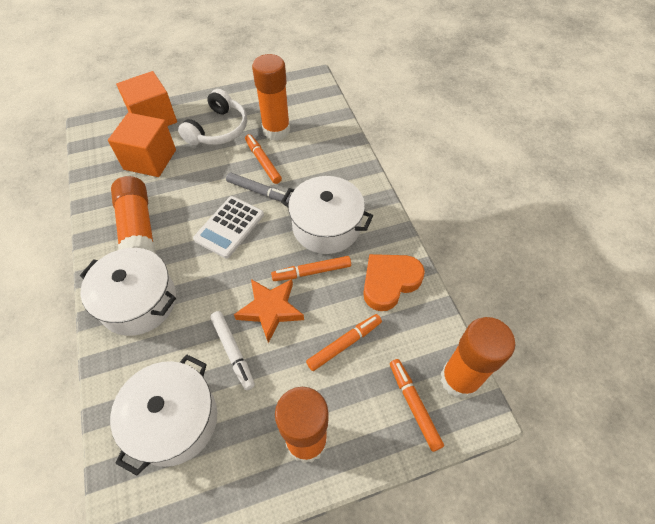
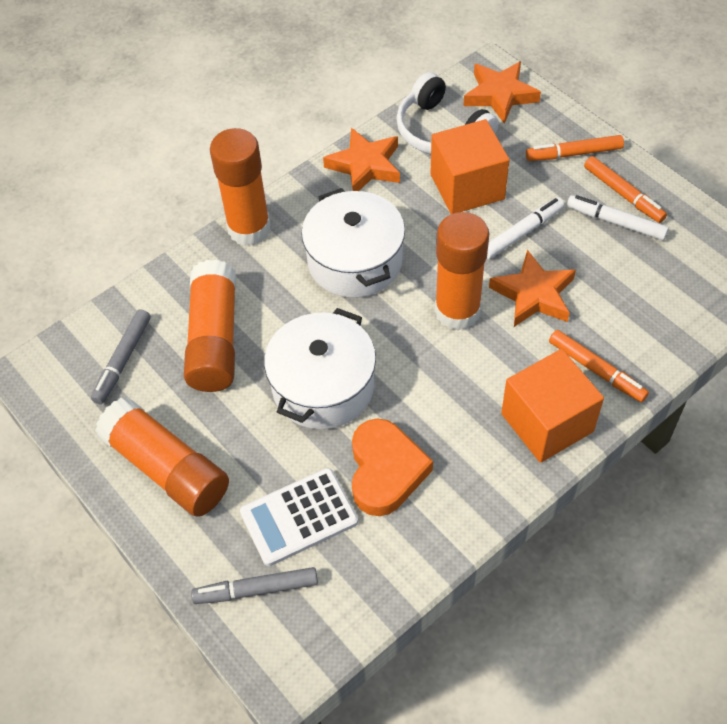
grey marker: 1 -> 2
orange marker: 4 -> 3
orange star: 1 -> 3
white marker: 1 -> 2
white pot: 3 -> 2

